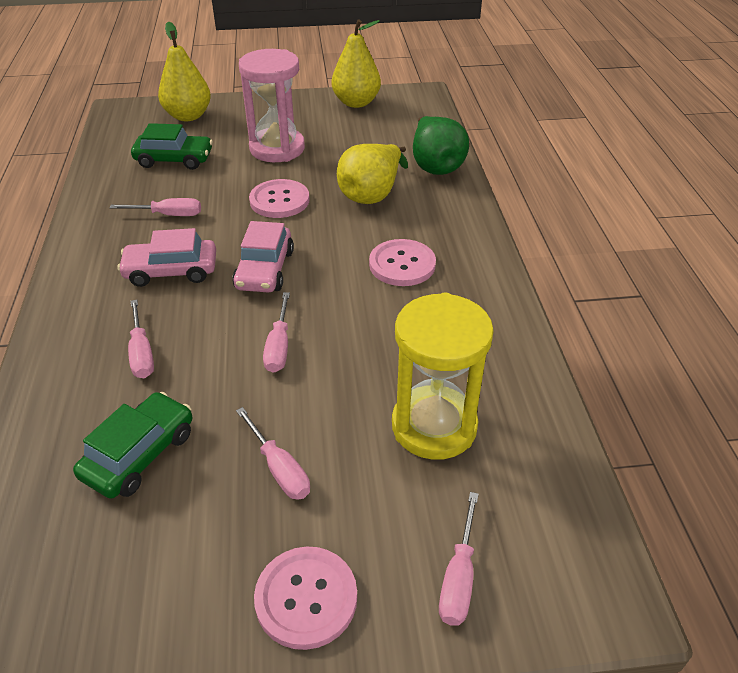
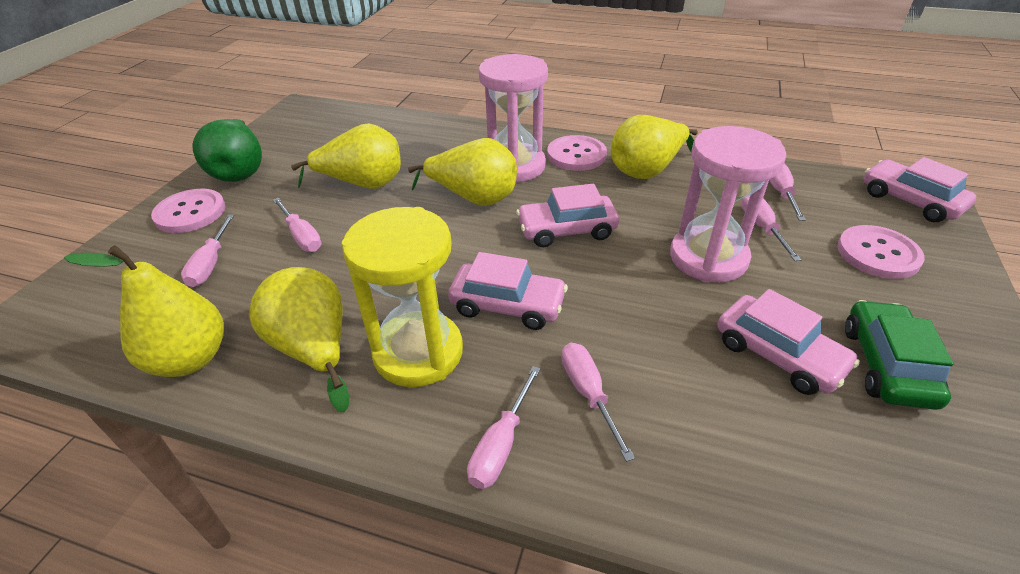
green car: 2 -> 1
pink car: 2 -> 4
pink hourglass: 1 -> 2
pink screwdriver: 5 -> 6
yellow pear: 3 -> 5

